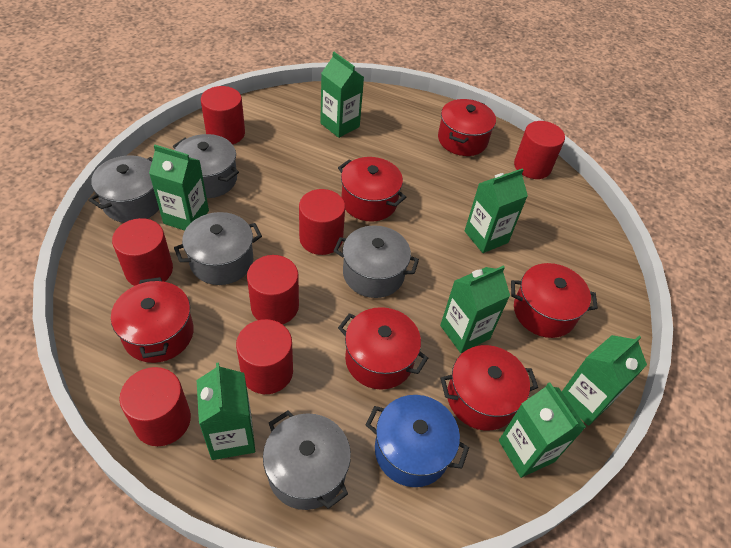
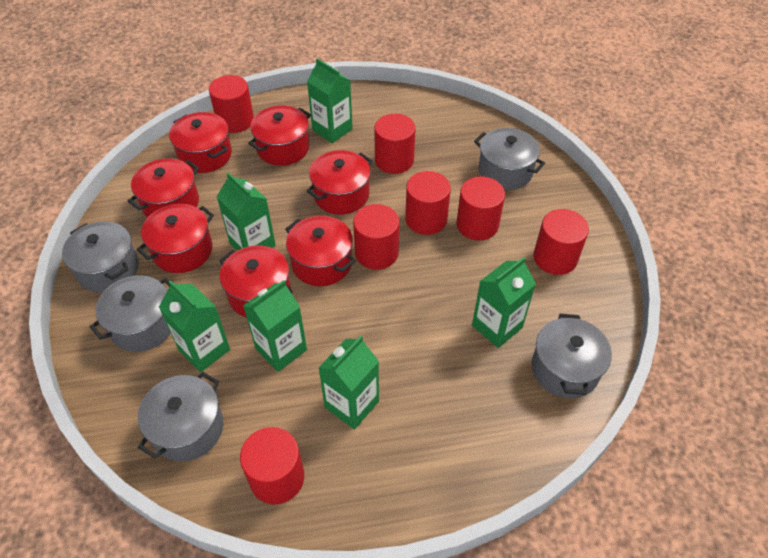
blue pot: 1 -> 0
green carton: 7 -> 6
red pot: 6 -> 7

